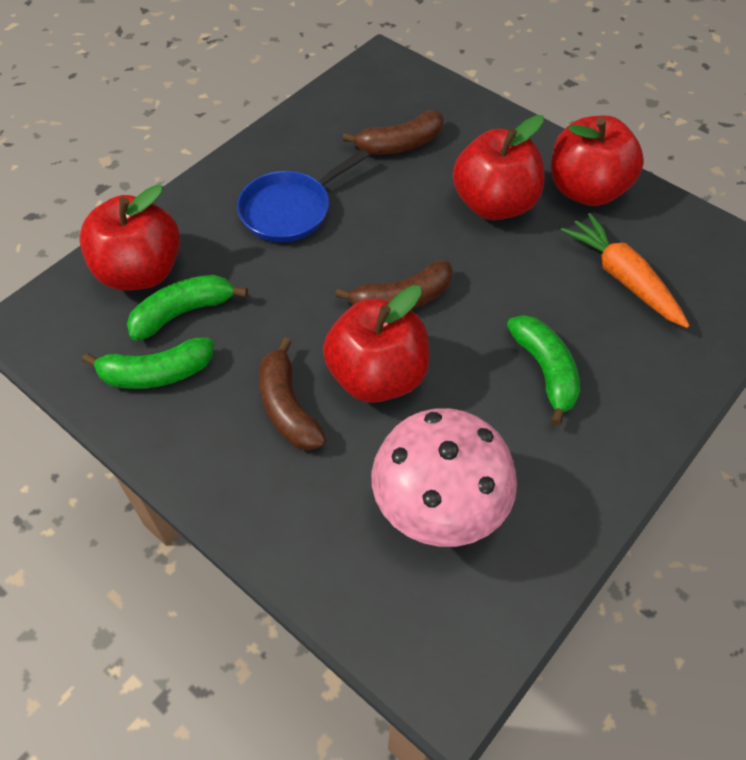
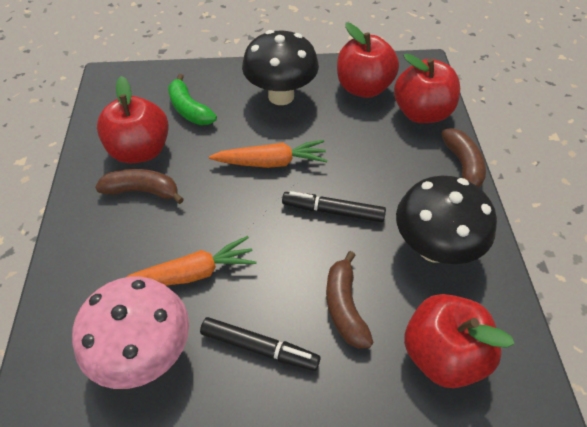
black marker: 0 -> 2
black mushroom: 0 -> 2
blue pan: 1 -> 0
green banana: 3 -> 1
orange carrot: 1 -> 2

